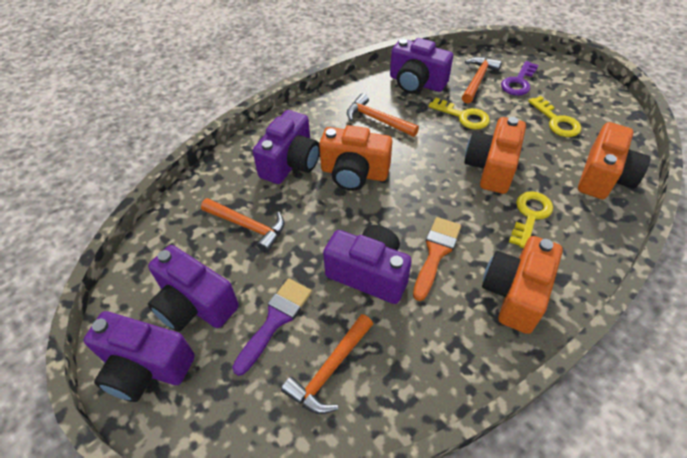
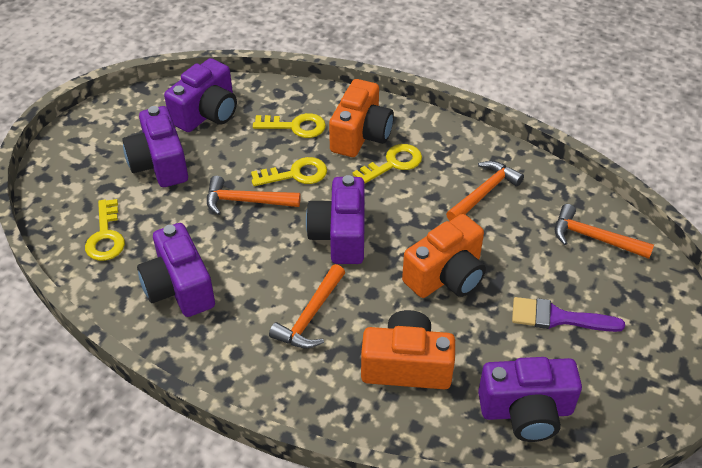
orange brush: 1 -> 0
orange camera: 4 -> 3
purple key: 1 -> 0
yellow key: 3 -> 4

